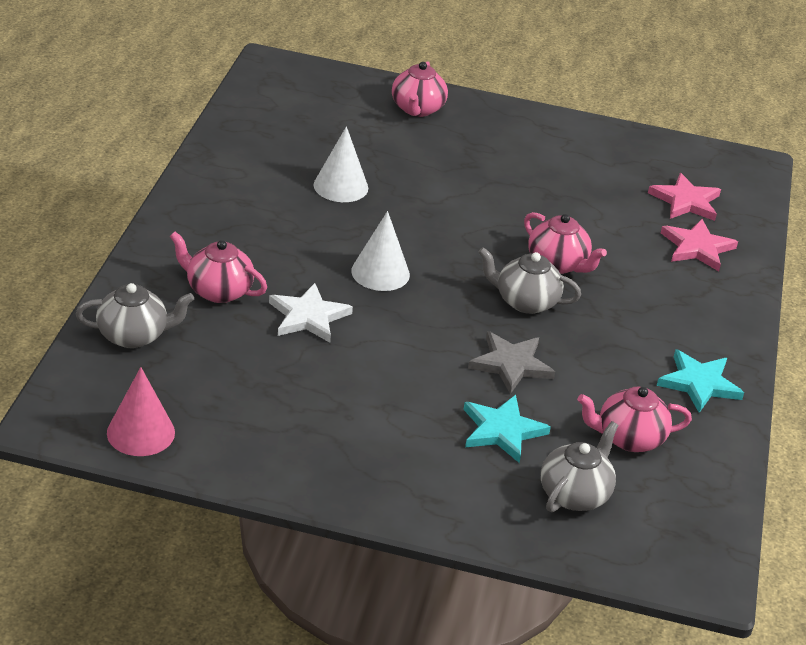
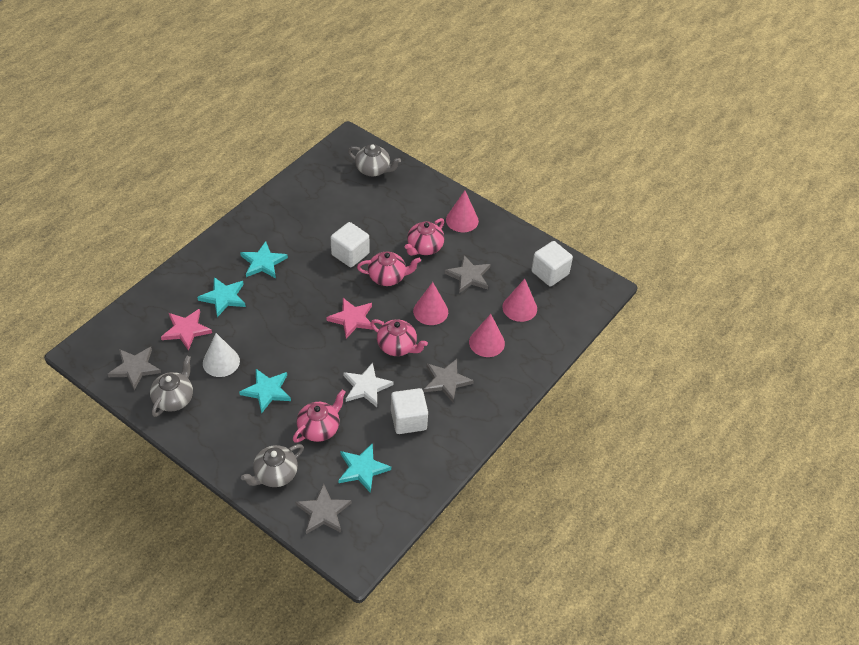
grey star: 1 -> 4
pink cone: 1 -> 4
turquoise star: 2 -> 4
white cone: 2 -> 1
white cube: 0 -> 3

